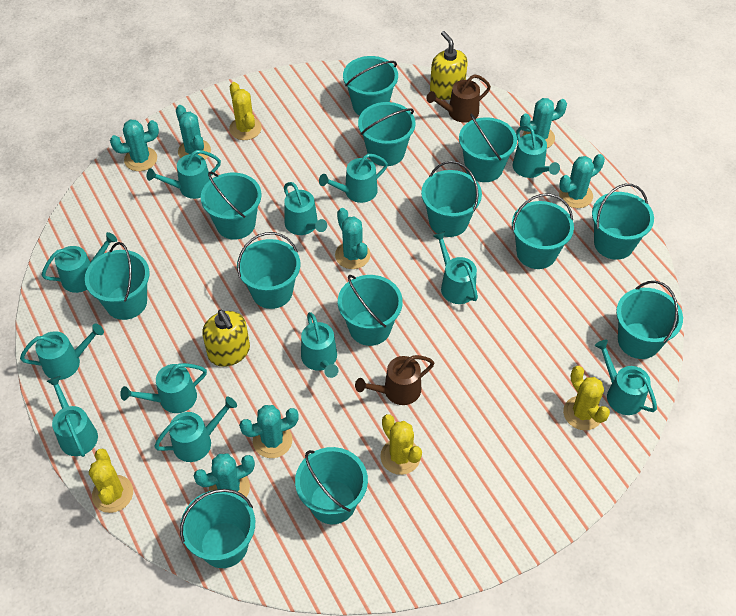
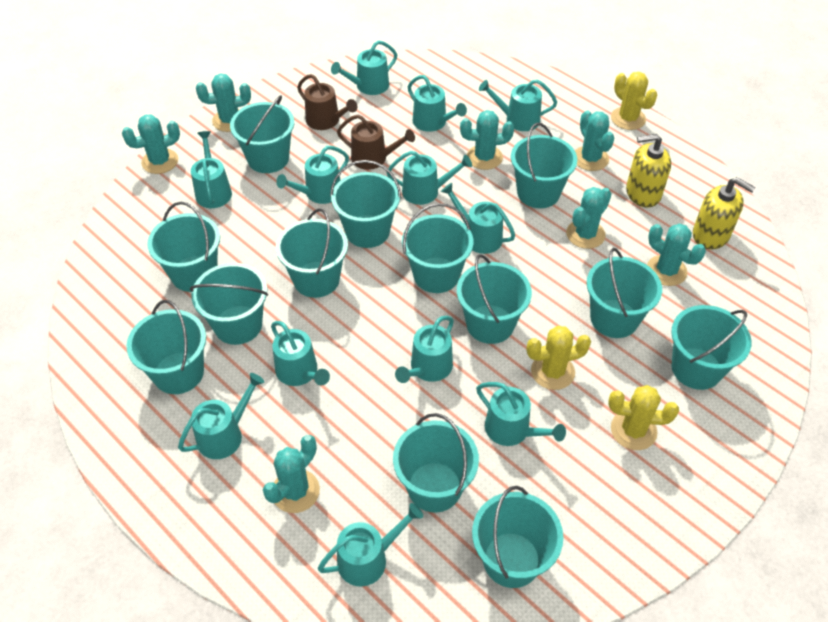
yellow cactus: 4 -> 3

